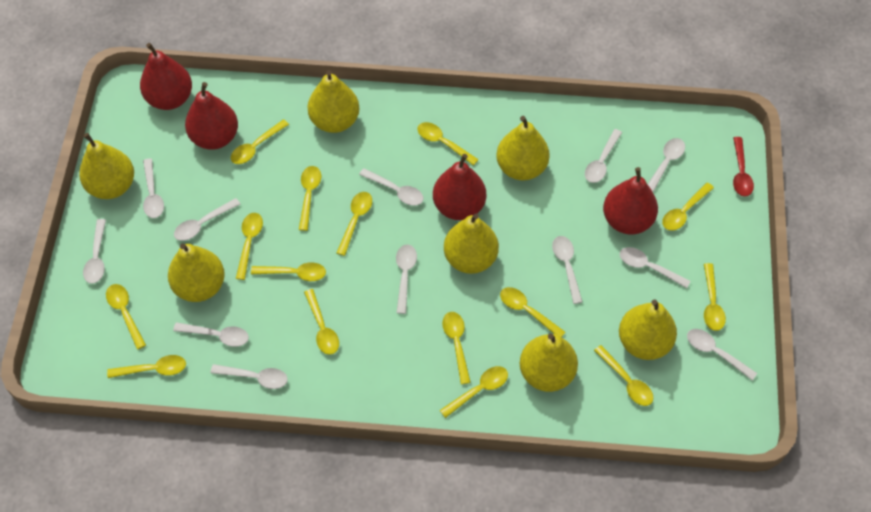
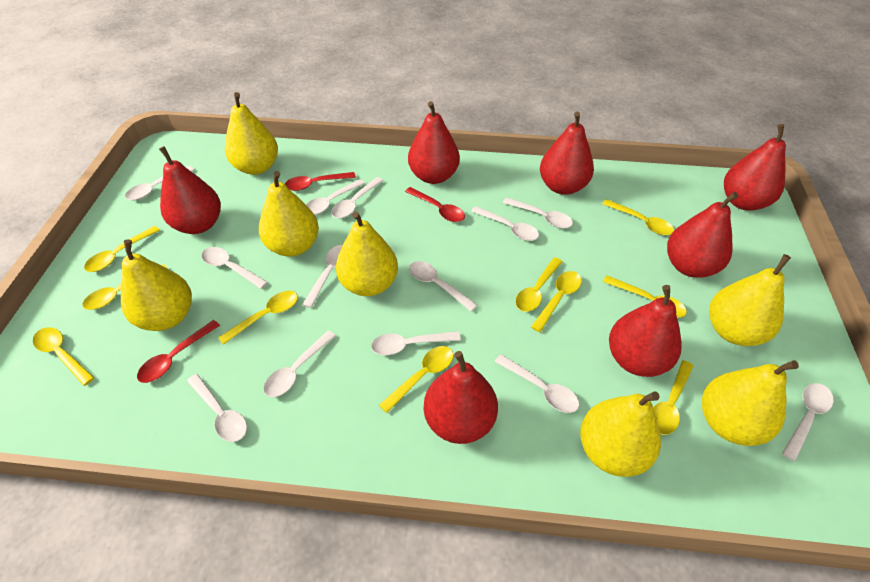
red pear: 4 -> 7
red spoon: 1 -> 3
white spoon: 12 -> 13
yellow spoon: 15 -> 10

